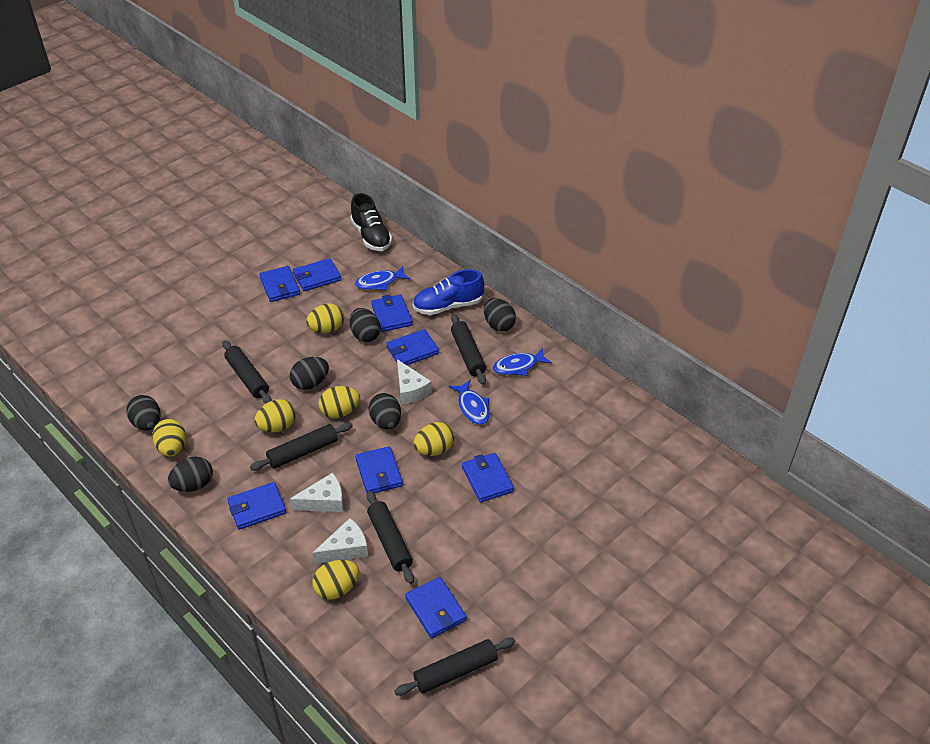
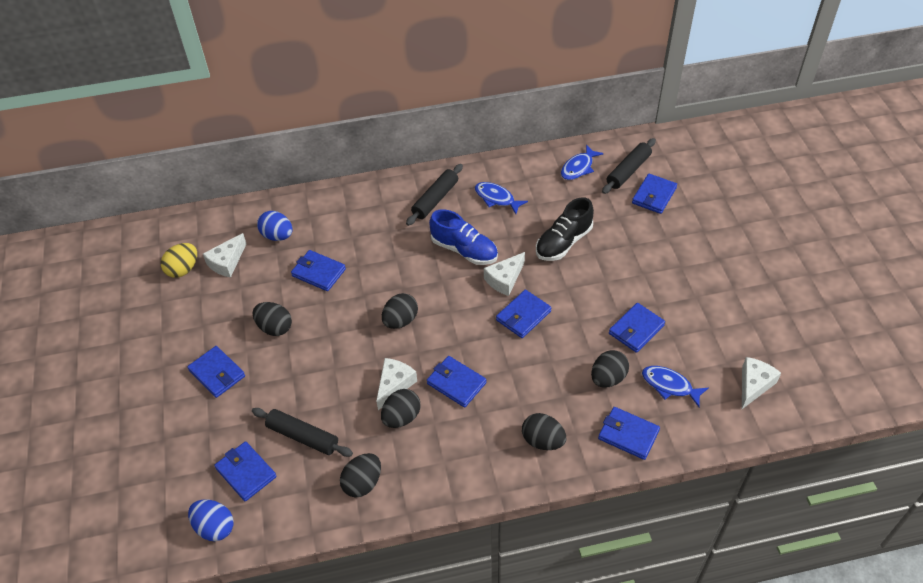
black rolling pin: 5 -> 3
blue egg: 0 -> 2
white cheese: 3 -> 4
yellow egg: 6 -> 1

